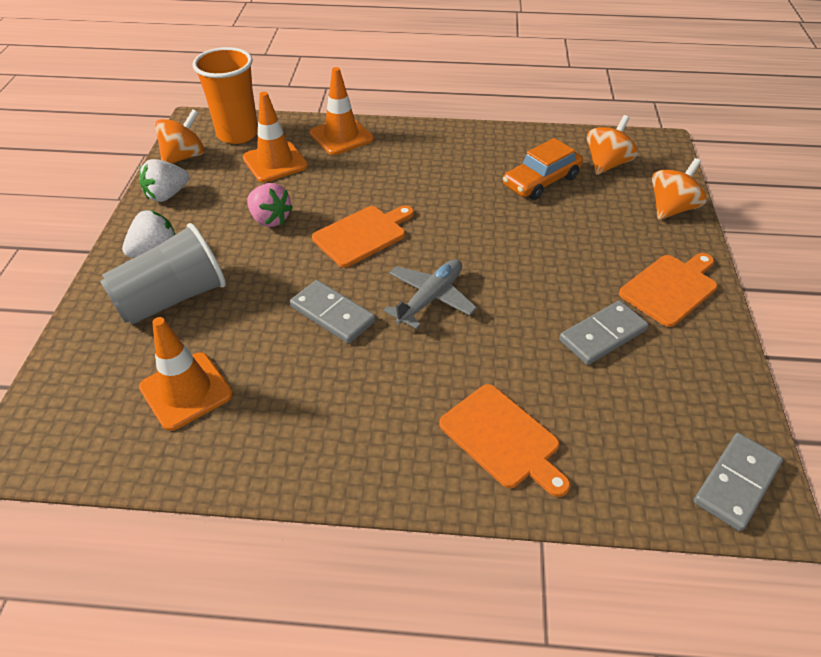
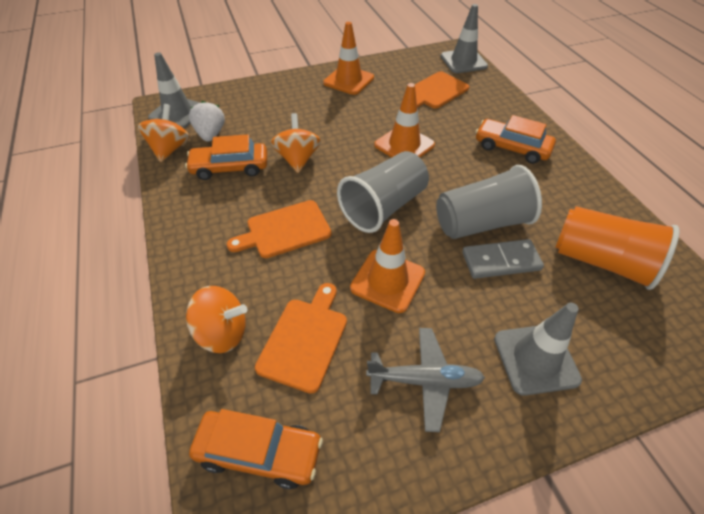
grey cup: 1 -> 2
grey domino: 3 -> 1
grey traffic cone: 0 -> 3
orange car: 1 -> 3
pink strawberry: 1 -> 0
white strawberry: 2 -> 1

